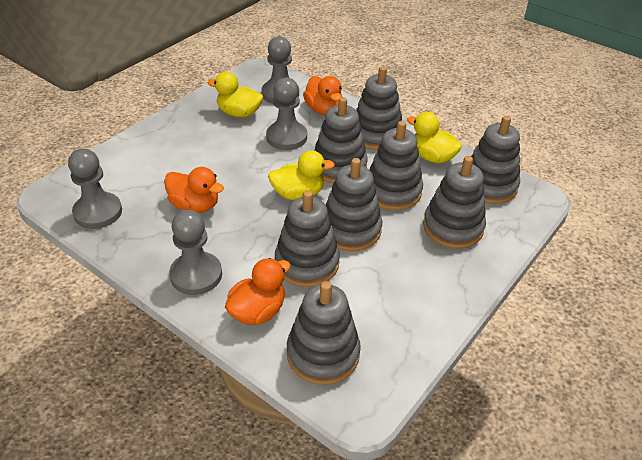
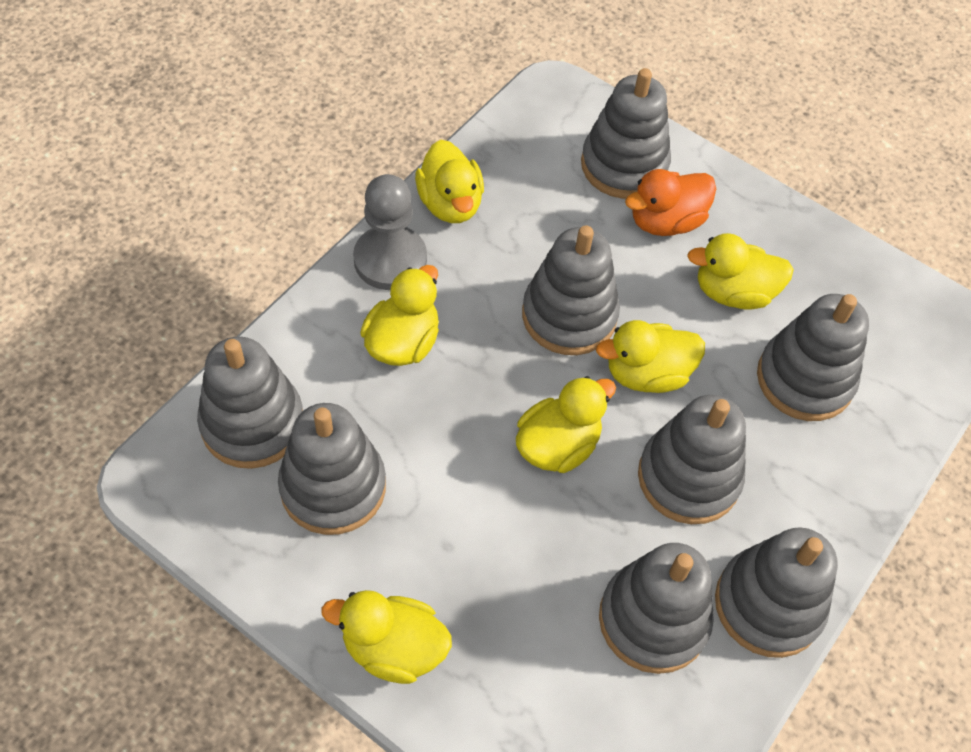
grey pawn: 4 -> 1
orange duck: 3 -> 1
yellow duck: 3 -> 6

